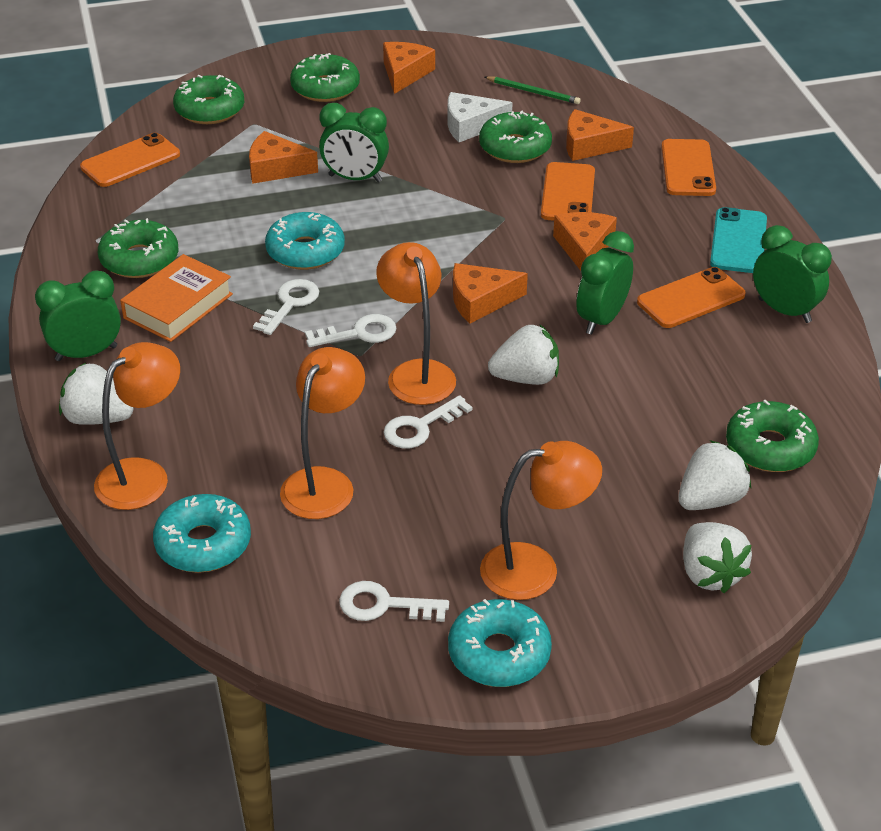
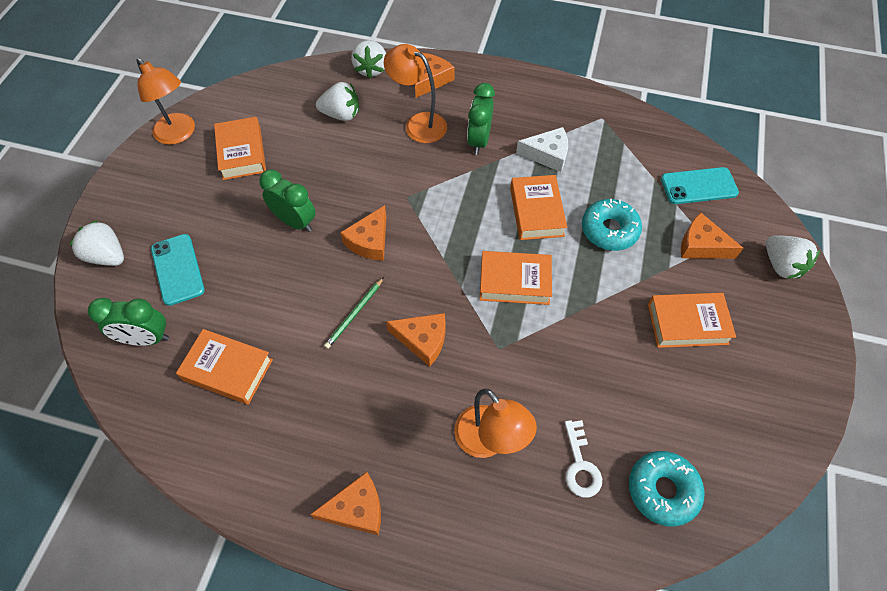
green clock: 4 -> 3
green donut: 5 -> 0
orange book: 1 -> 5
orange lamp: 4 -> 3
orange phone: 4 -> 0
turquoise donut: 3 -> 2
turquoise phone: 1 -> 2
white key: 4 -> 1

